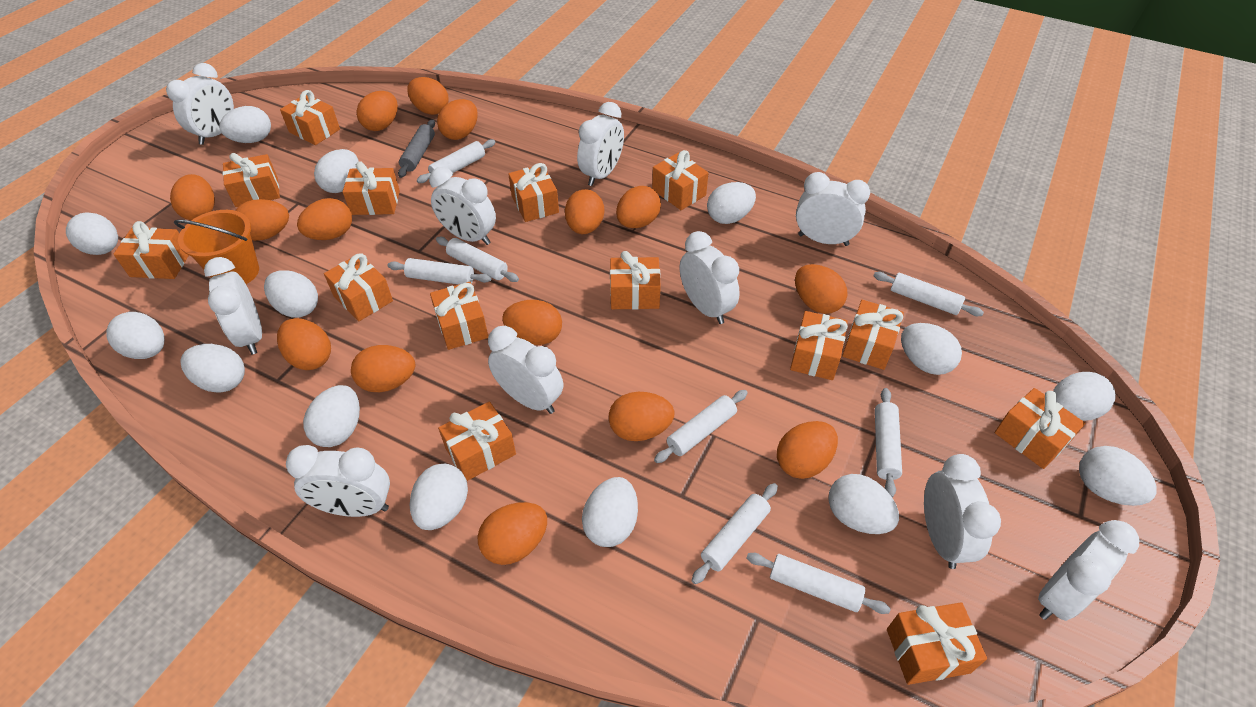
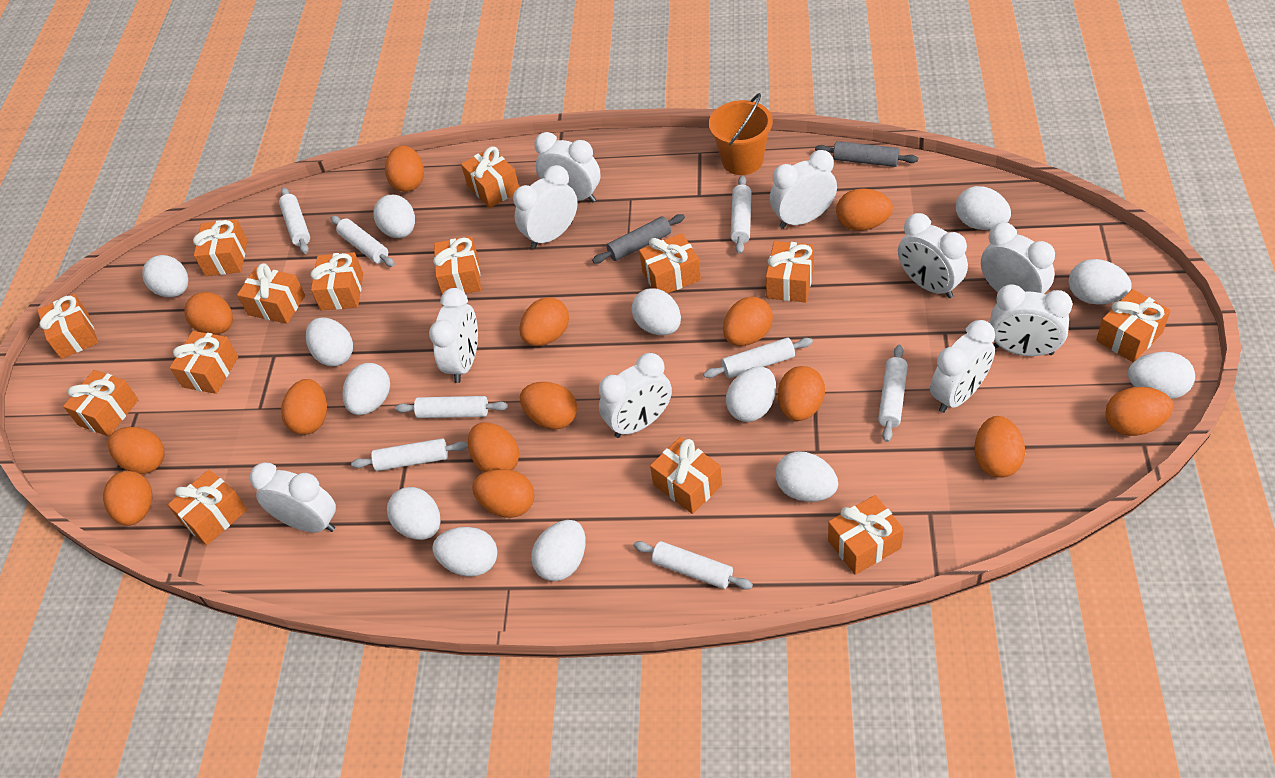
grey rolling pin: 1 -> 2
orange egg: 15 -> 14
white egg: 14 -> 13

